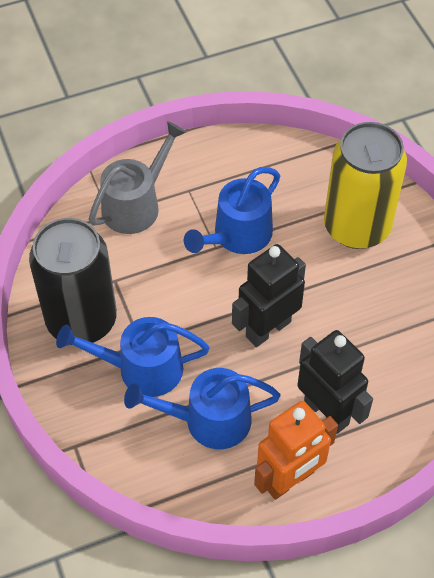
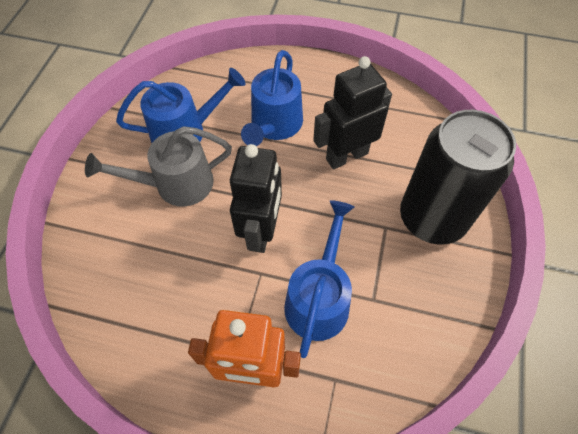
yellow can: 1 -> 0

